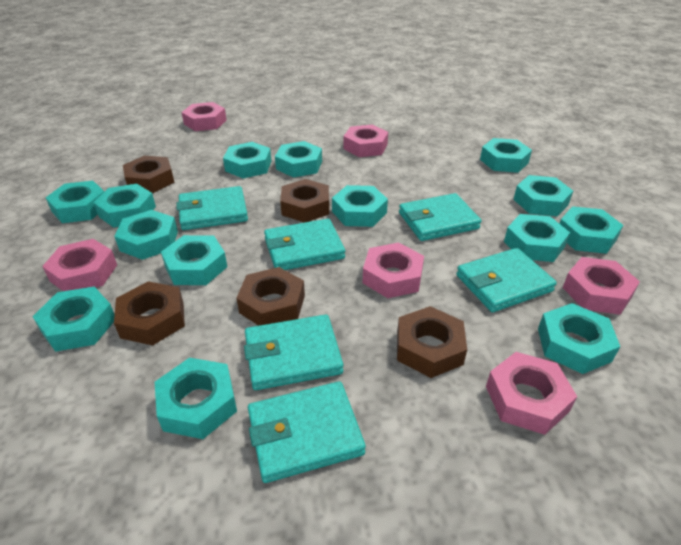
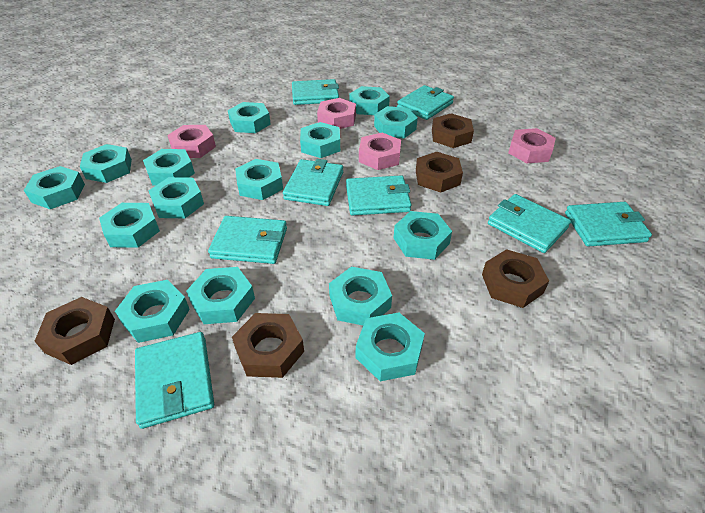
pink nut: 6 -> 4
turquoise nut: 14 -> 15
turquoise wallet: 6 -> 8

